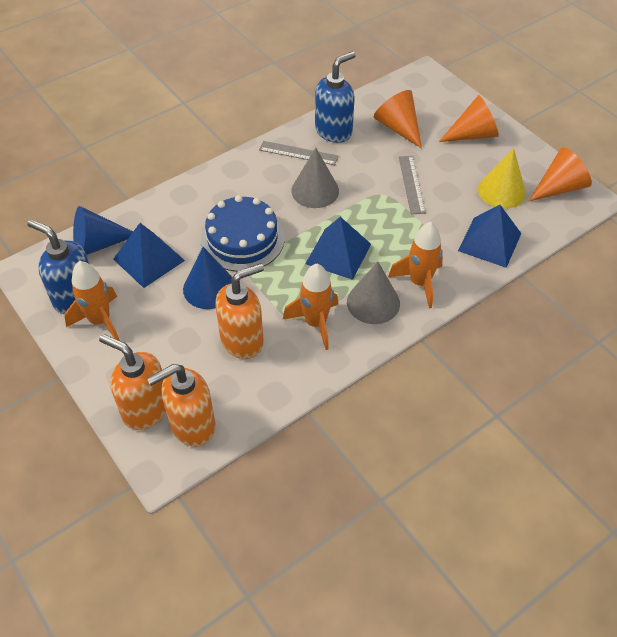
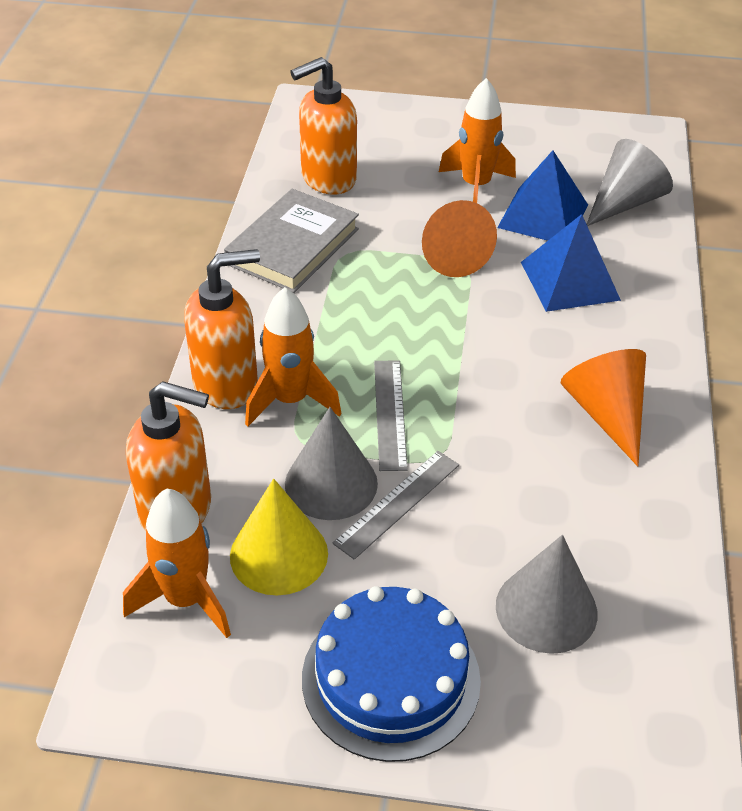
blue cone: 2 -> 0
blue pyramid: 3 -> 2
blue soap dispenser: 2 -> 0
grey book: 0 -> 1
grey cone: 2 -> 3
orange cone: 3 -> 2

